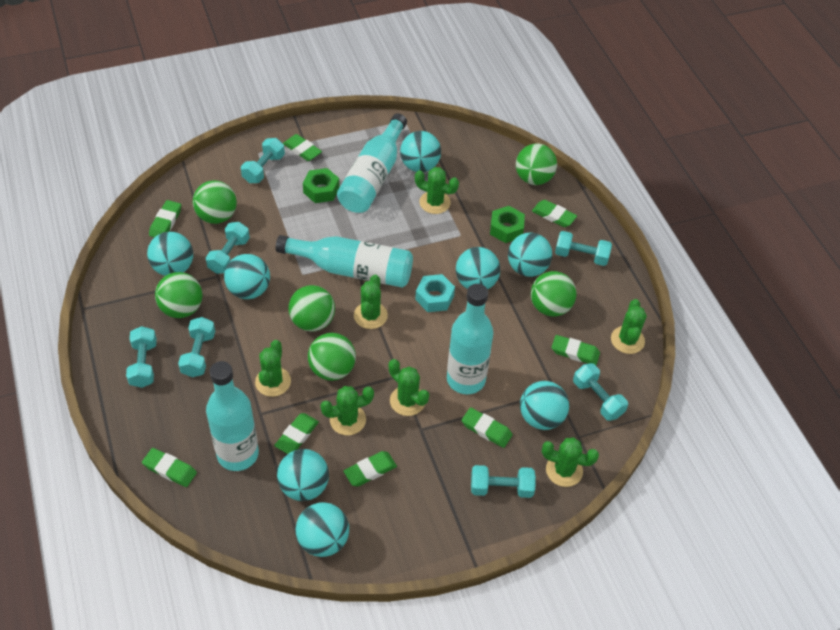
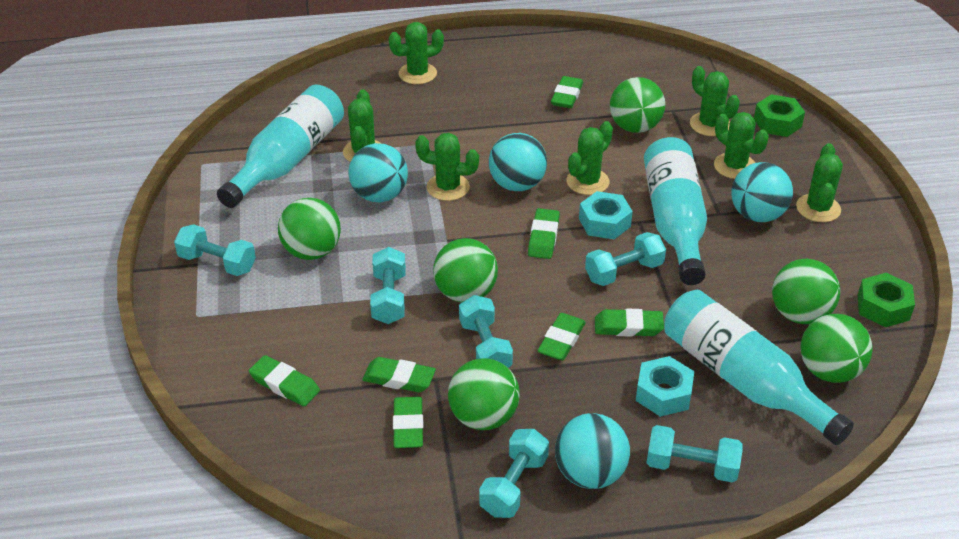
green eraser: 8 -> 7
turquoise ball: 8 -> 4
turquoise bottle: 4 -> 3
turquoise dumbbell: 7 -> 6
turquoise nut: 1 -> 2

